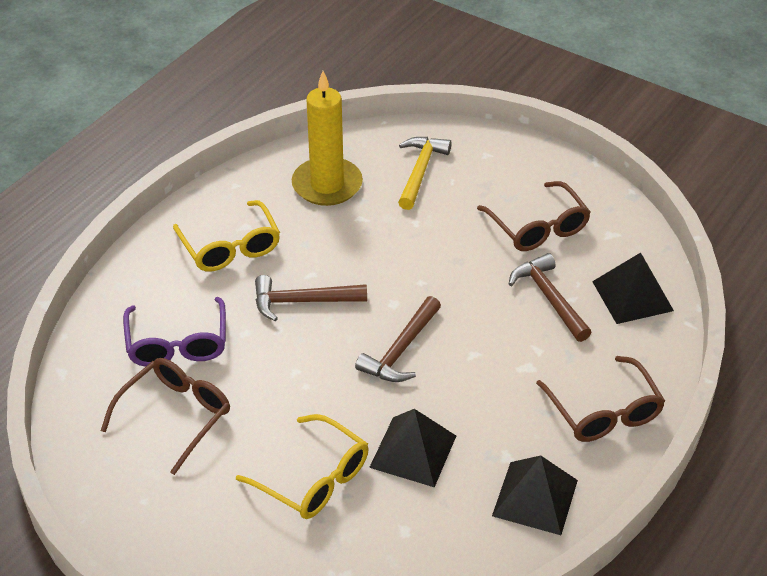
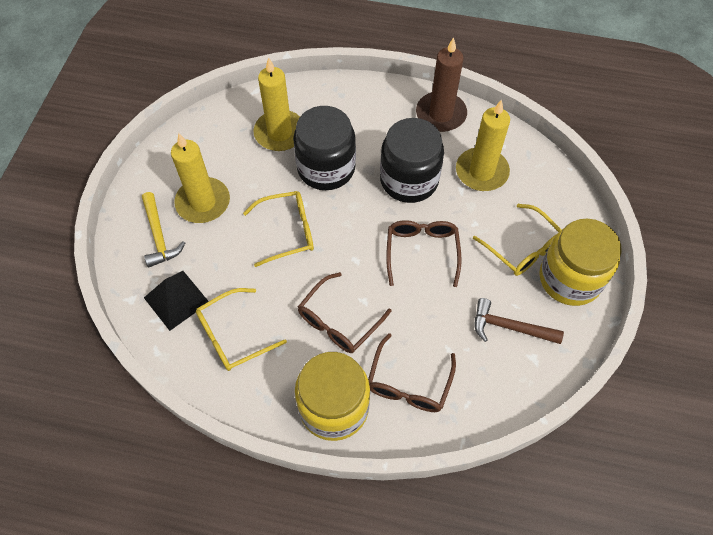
black jar: 0 -> 2
black pyramid: 3 -> 1
brown candle: 0 -> 1
brown hammer: 3 -> 1
purple glasses: 1 -> 0
yellow candle: 1 -> 3
yellow glasses: 2 -> 3
yellow jar: 0 -> 2

